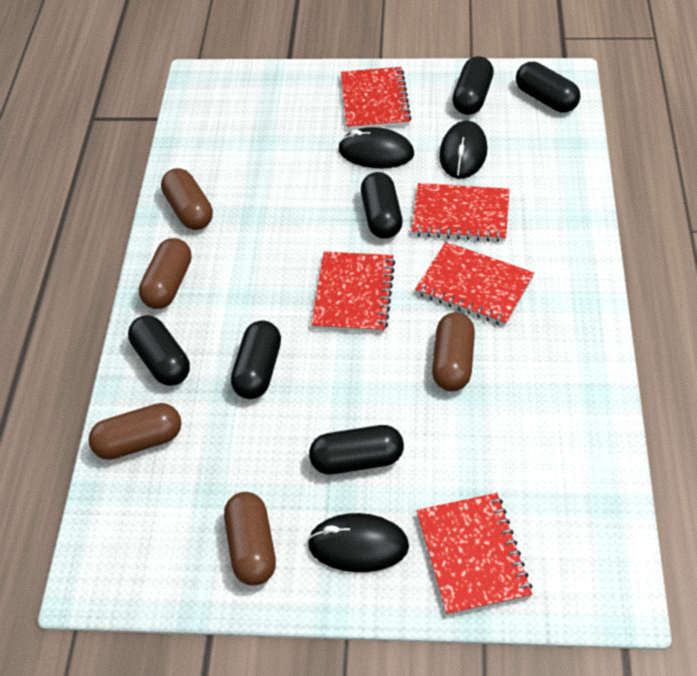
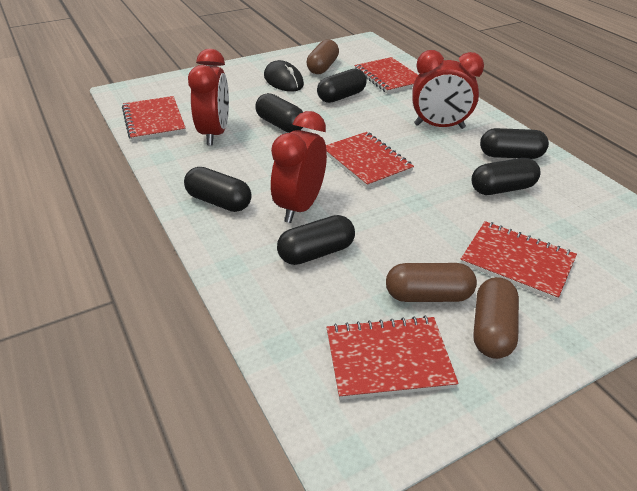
black mouse: 3 -> 1
brown capsule: 5 -> 3
red clock: 0 -> 3

